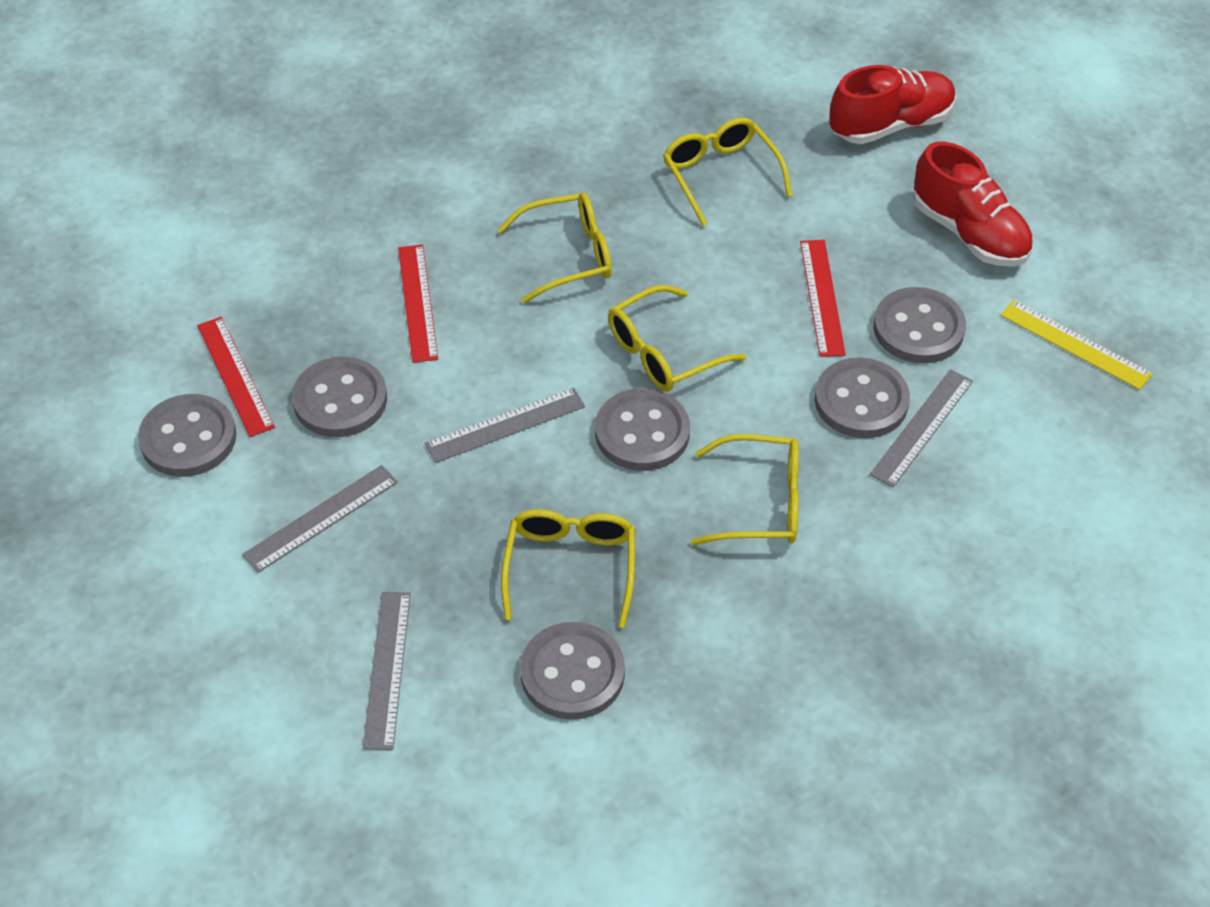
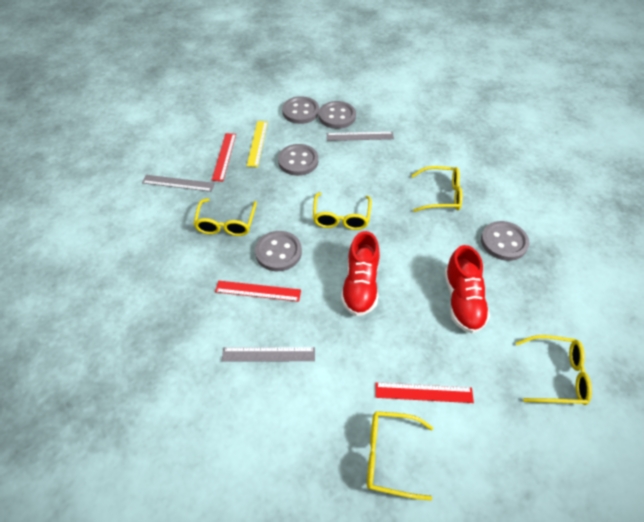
grey button: 6 -> 5
grey ruler: 4 -> 3

